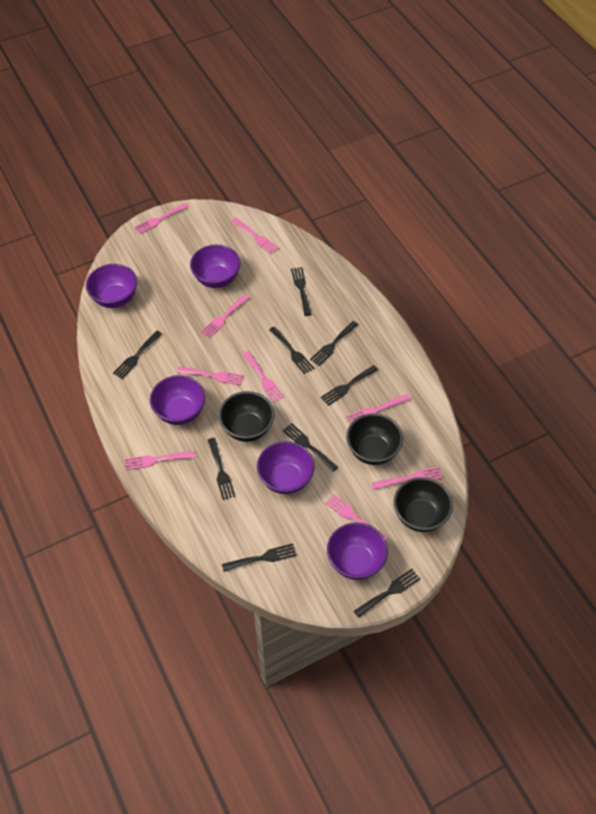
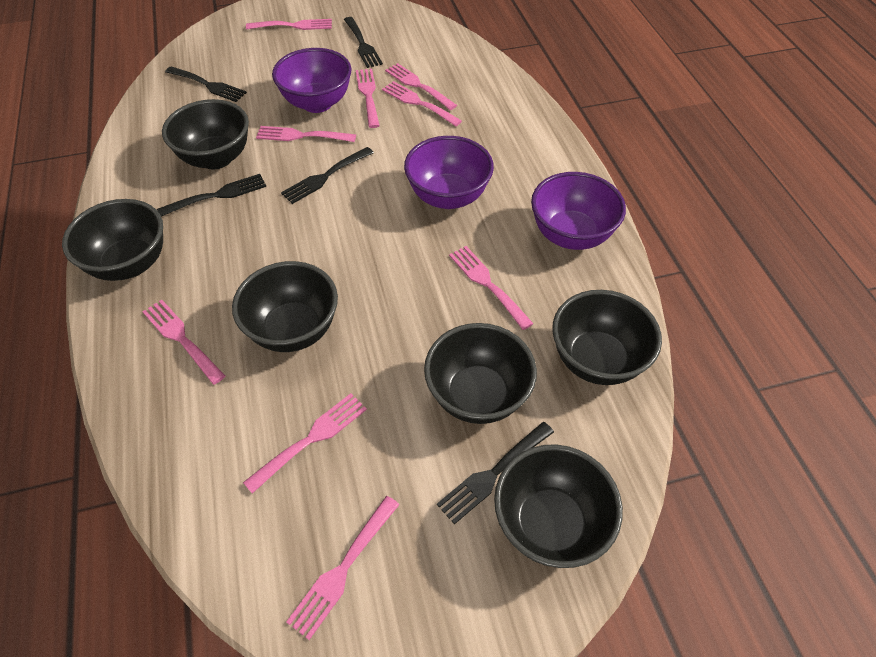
black bowl: 3 -> 6
black fork: 9 -> 5
purple bowl: 5 -> 3

